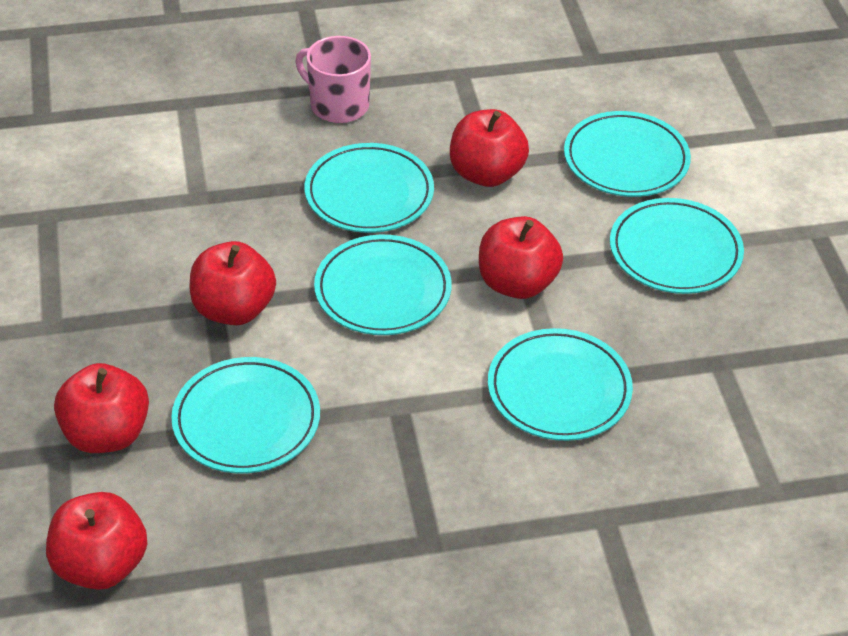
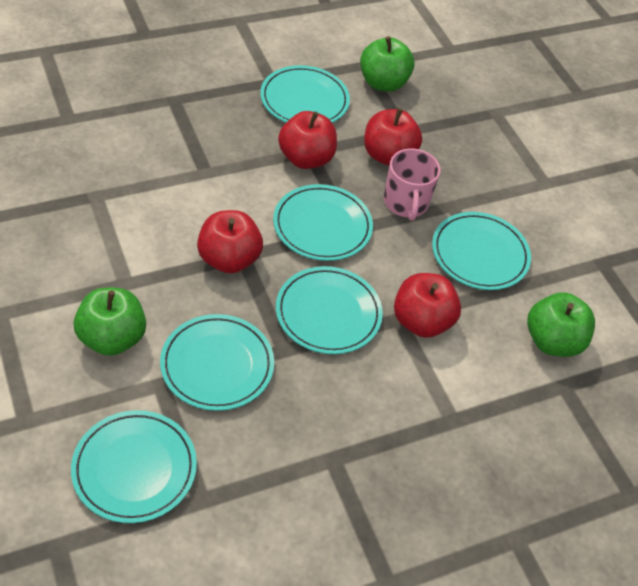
green apple: 0 -> 3
red apple: 5 -> 4

